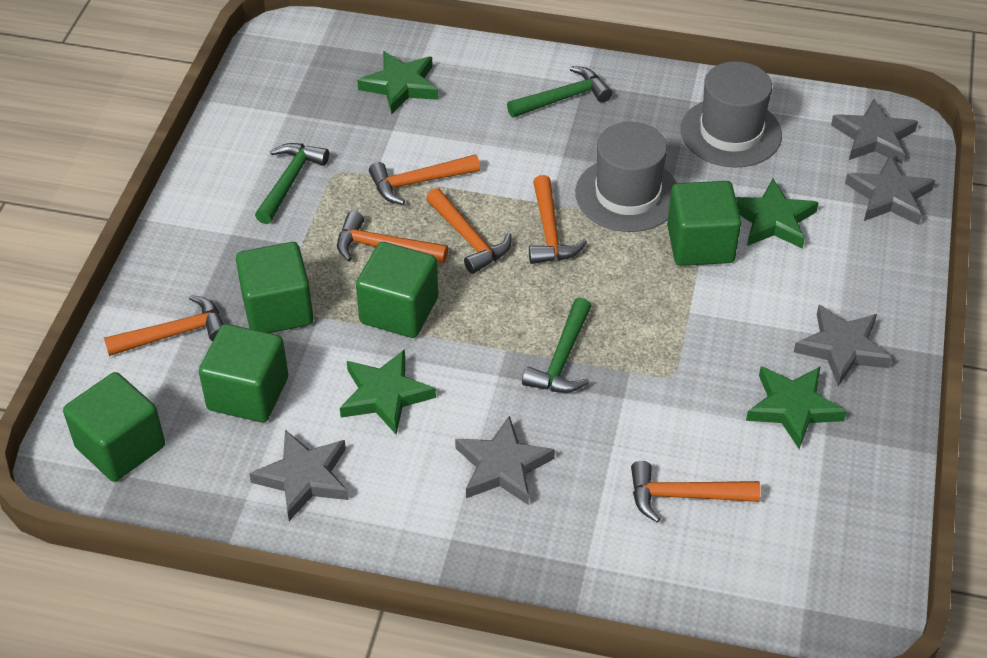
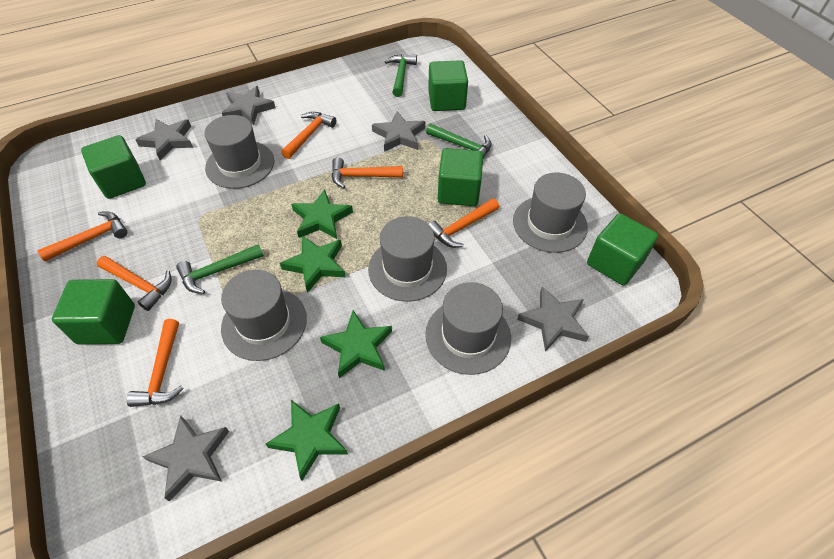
grey hat: 2 -> 5

